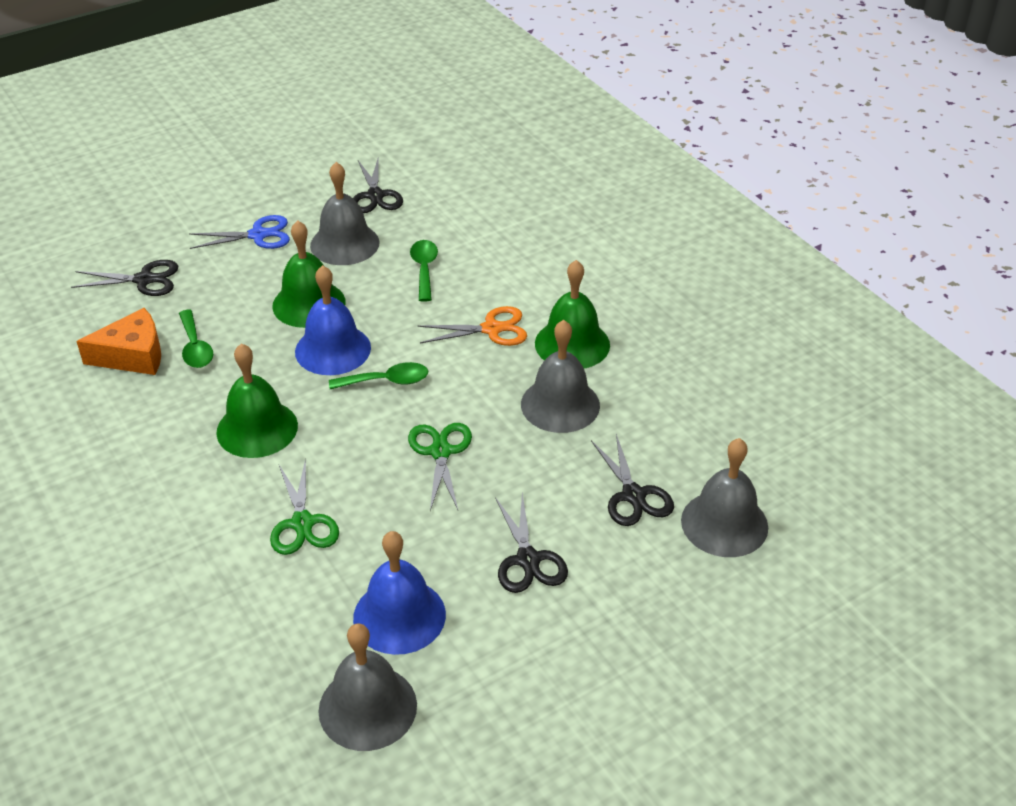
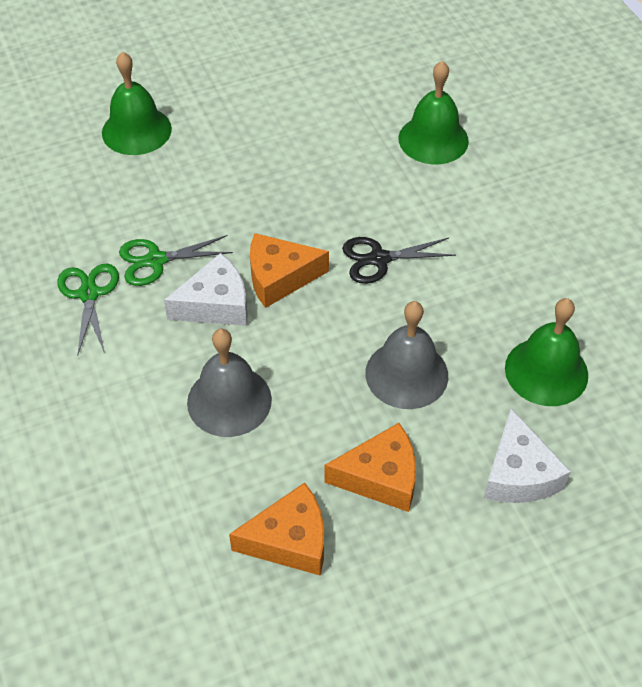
black scissors: 4 -> 1
blue bell: 2 -> 0
blue scissors: 1 -> 0
green spoon: 3 -> 0
grey bell: 4 -> 2
orange cheese: 1 -> 3
orange scissors: 1 -> 0
white cheese: 0 -> 2

